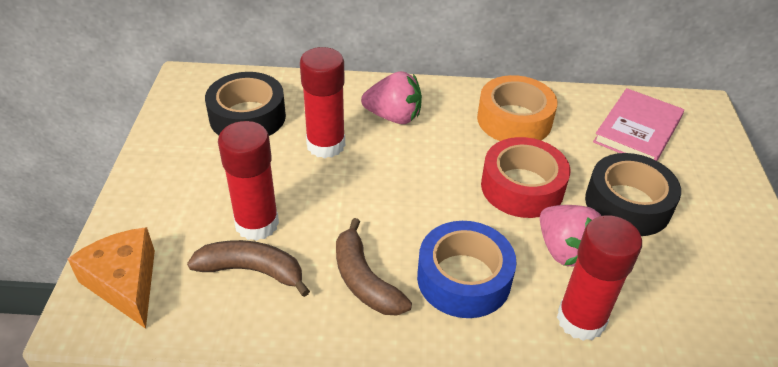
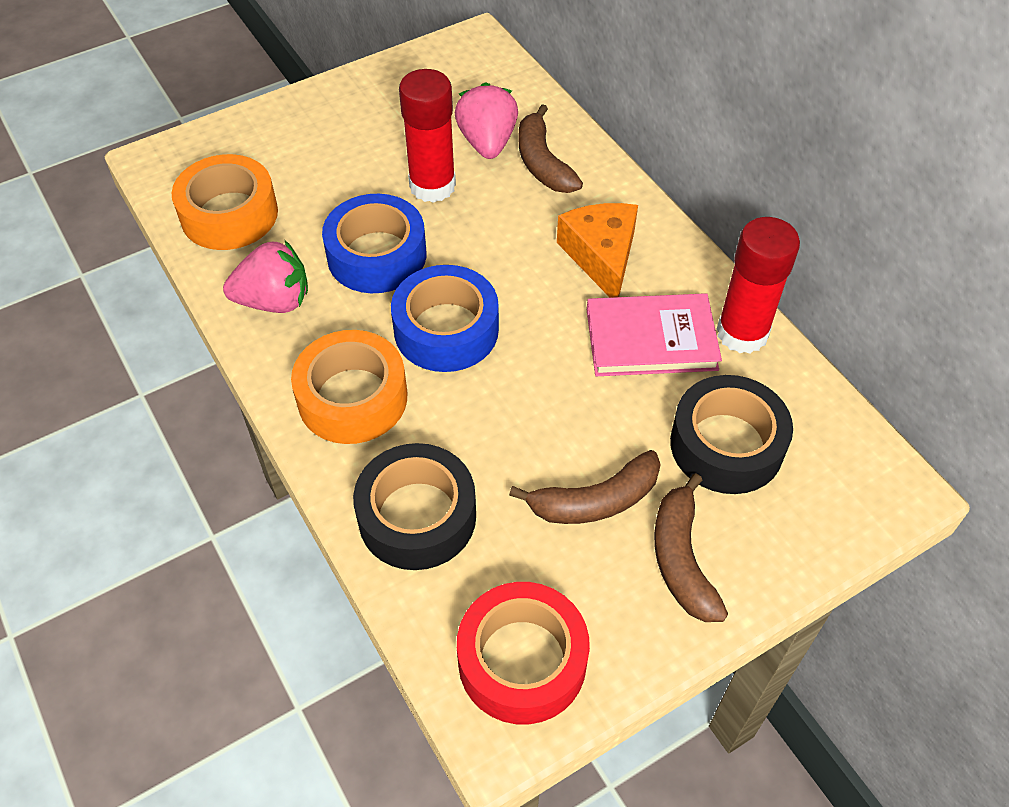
blue tape: 1 -> 2
brown banana: 2 -> 3
orange tape: 1 -> 2
red glue stick: 3 -> 2

